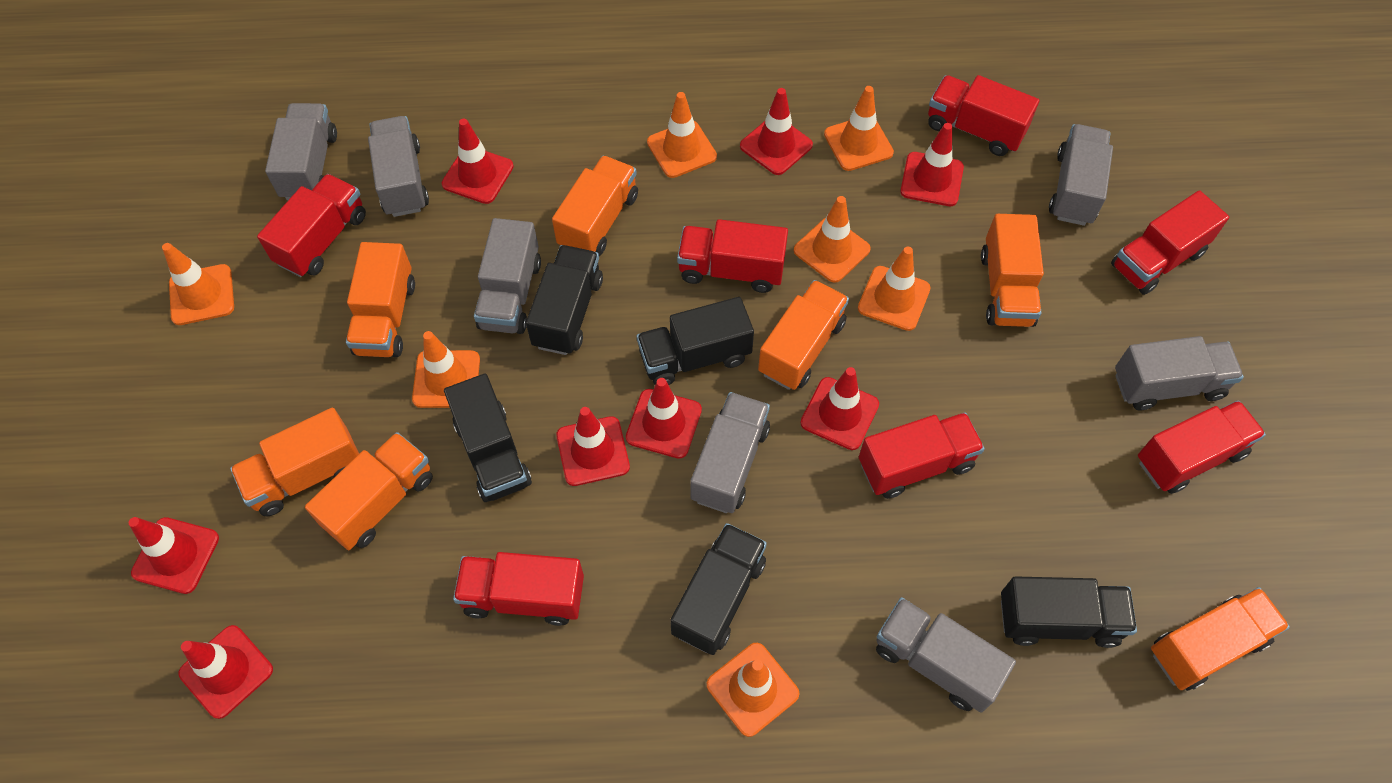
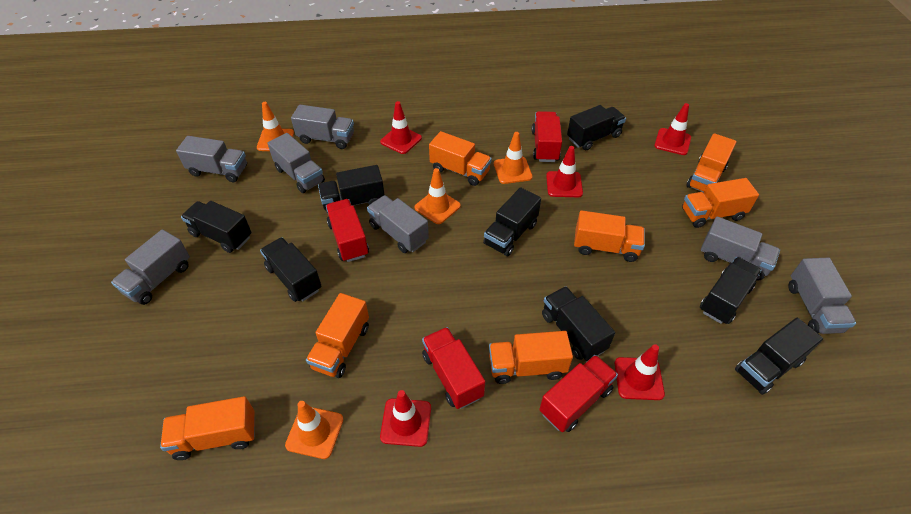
black truck: 5 -> 8
orange traffic cone: 7 -> 4
red traffic cone: 8 -> 5
red truck: 7 -> 4

